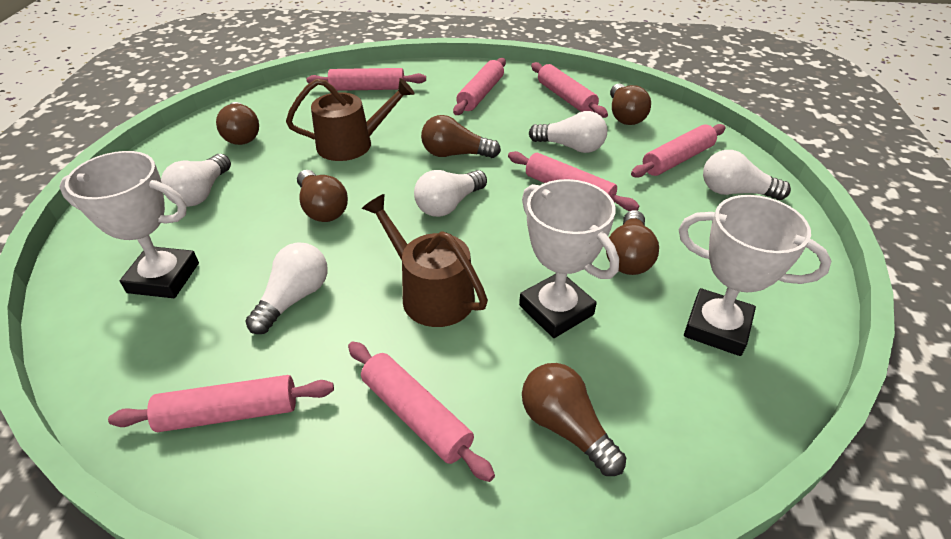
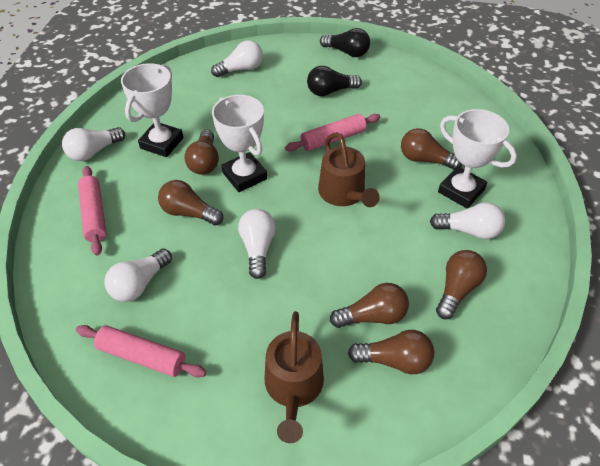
black light bulb: 0 -> 2
pink rolling pin: 7 -> 3

